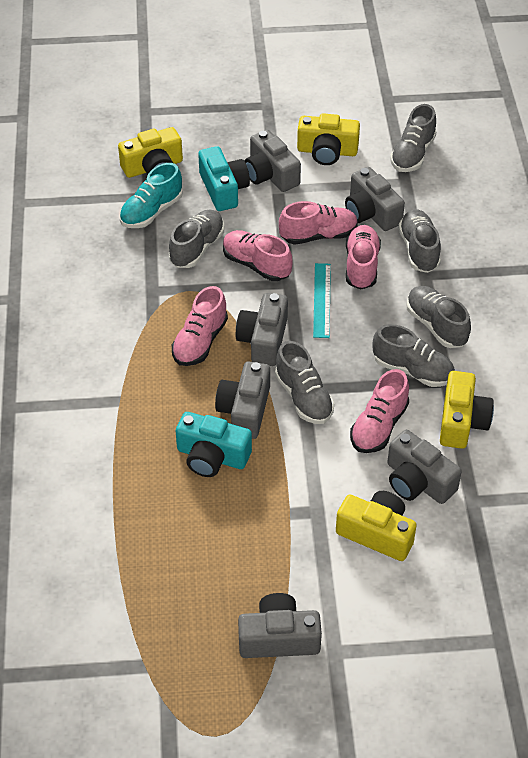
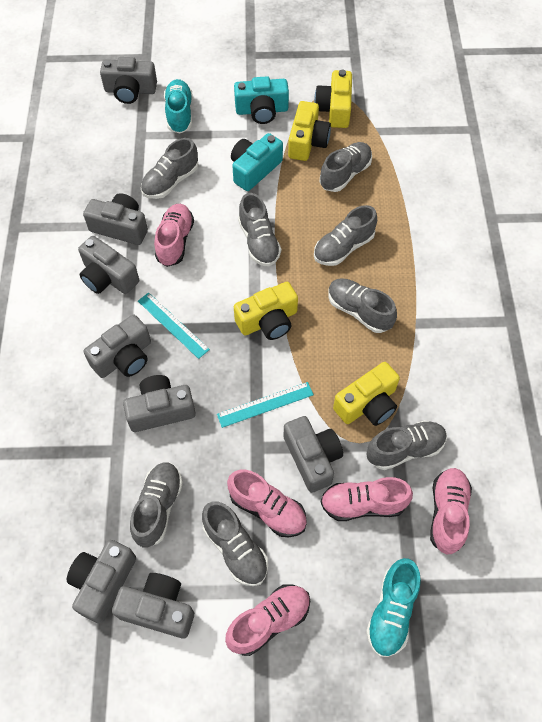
grey camera: 6 -> 8
grey shoe: 6 -> 8
turquoise ruler: 1 -> 2
turquoise shoe: 1 -> 2

